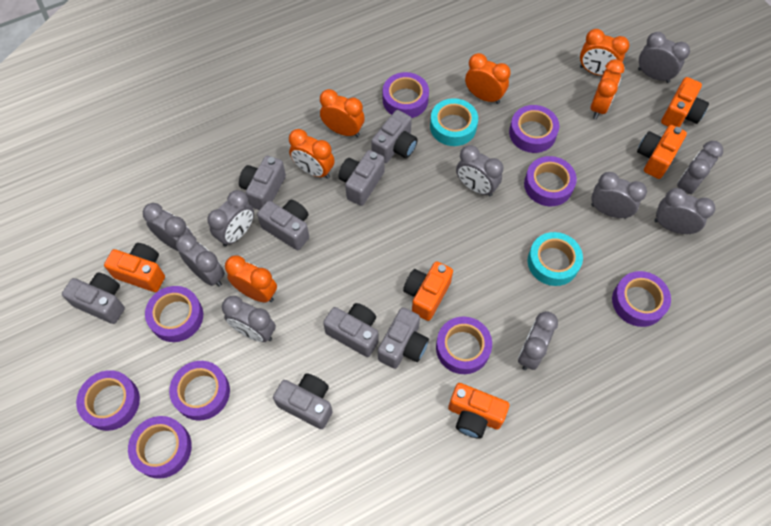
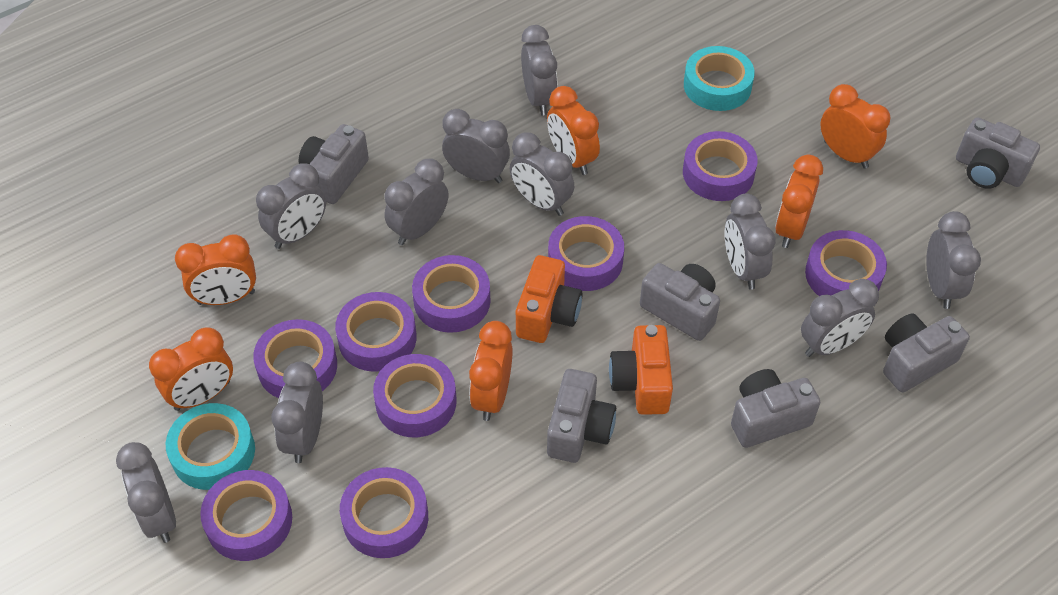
grey camera: 8 -> 6
orange camera: 5 -> 2

